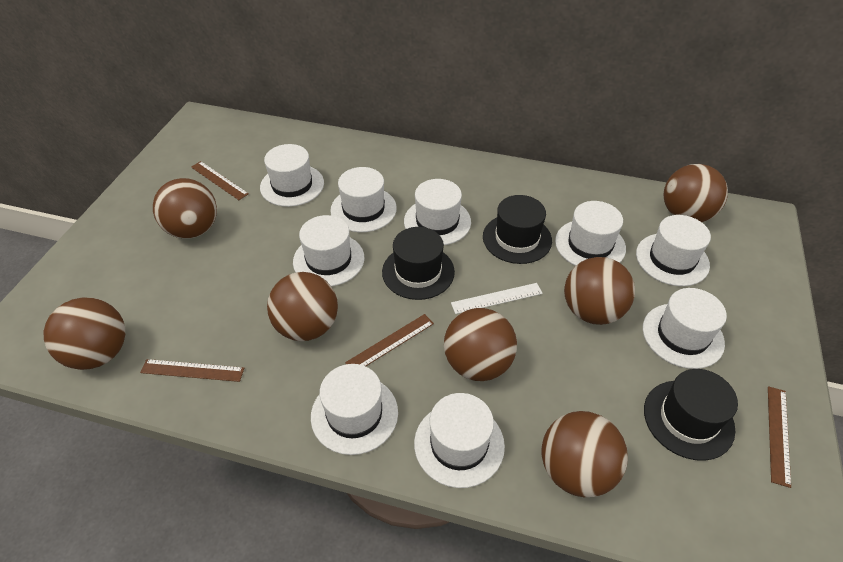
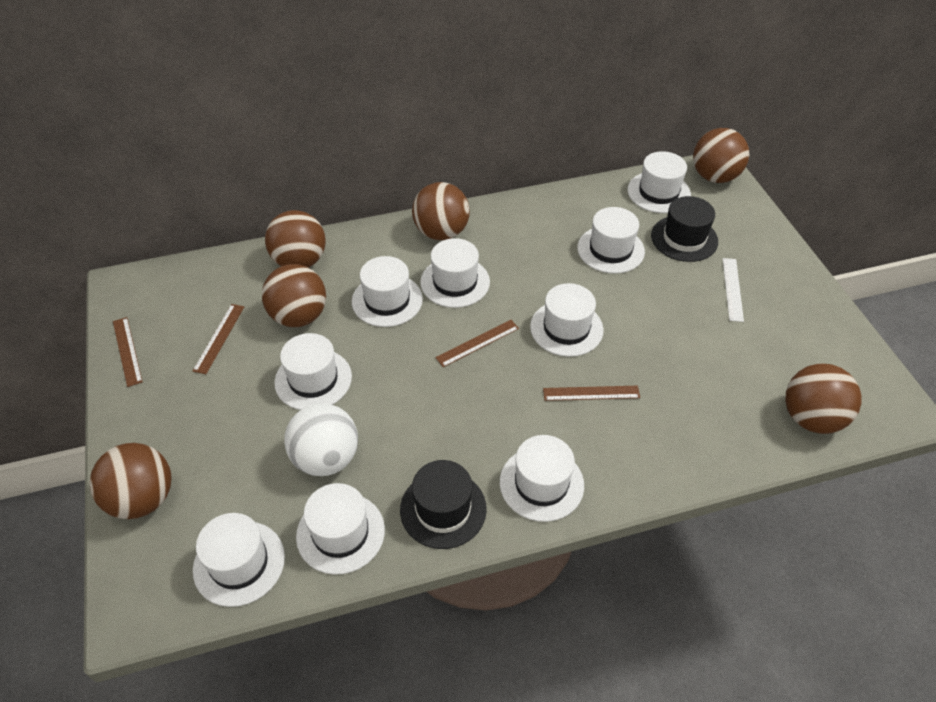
black hat: 3 -> 2
brown ball: 7 -> 6
white ball: 0 -> 1

